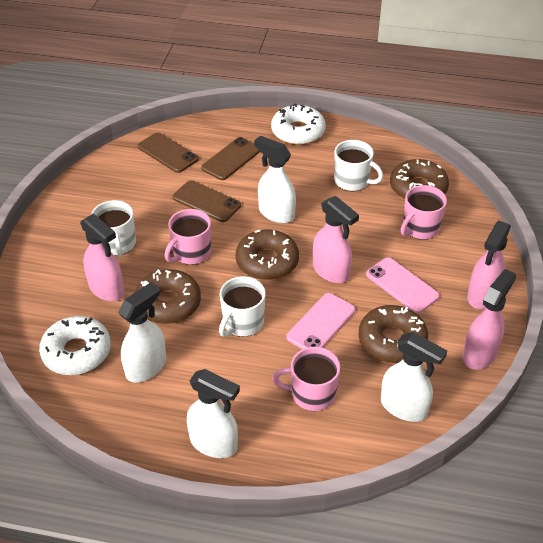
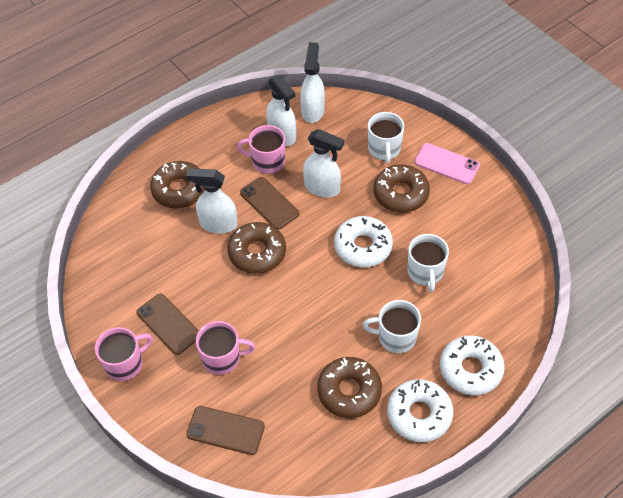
pink phone: 2 -> 1
pink spray bottle: 4 -> 0
white donut: 2 -> 3

